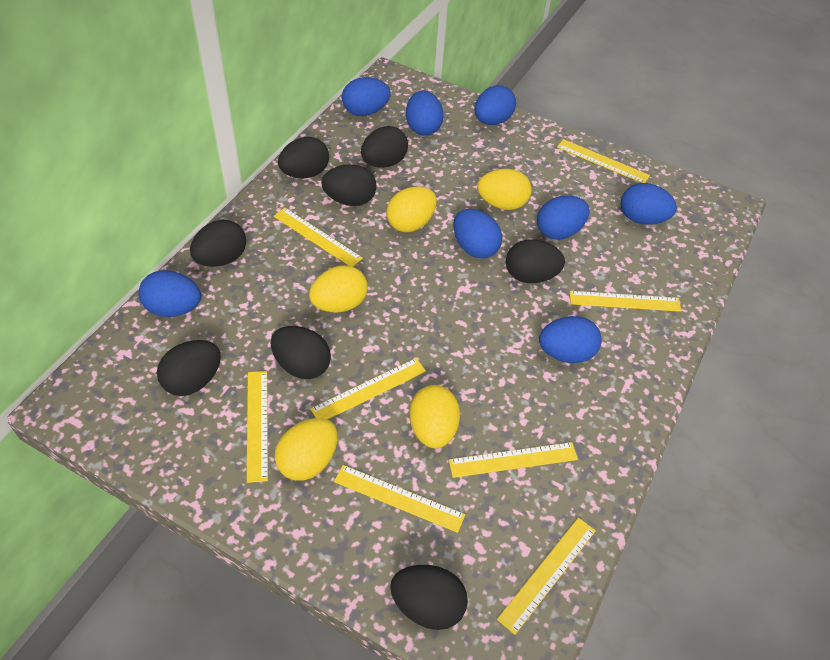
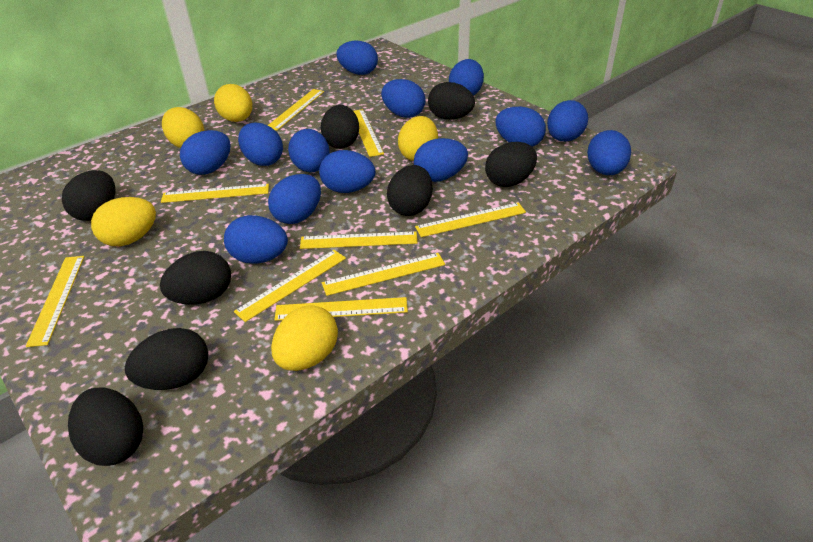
blue egg: 8 -> 13
yellow ruler: 8 -> 9

